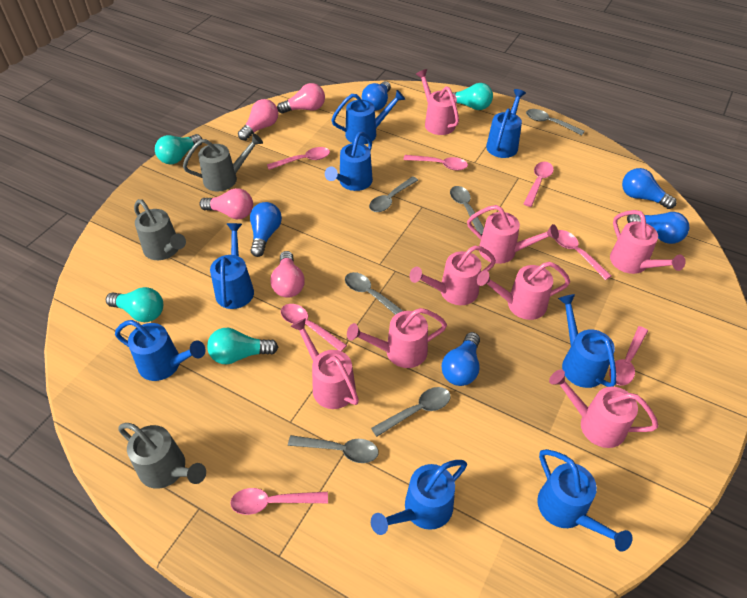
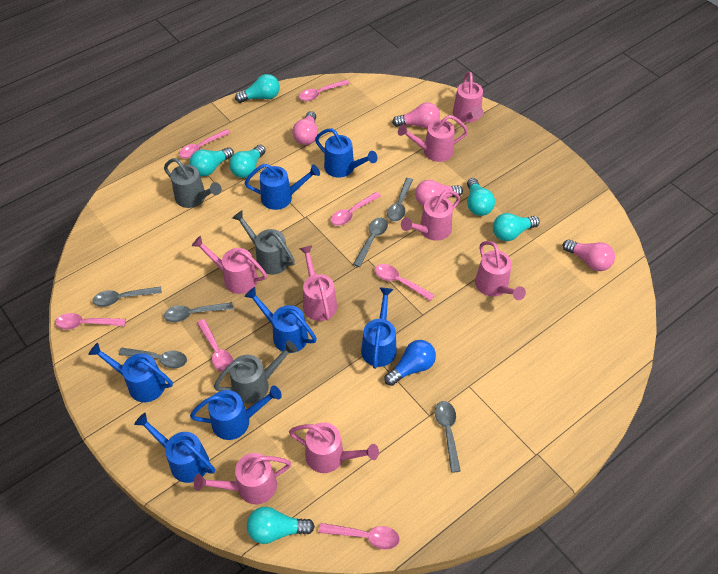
blue light bulb: 5 -> 1
blue watering can: 8 -> 7
turquoise light bulb: 4 -> 6

